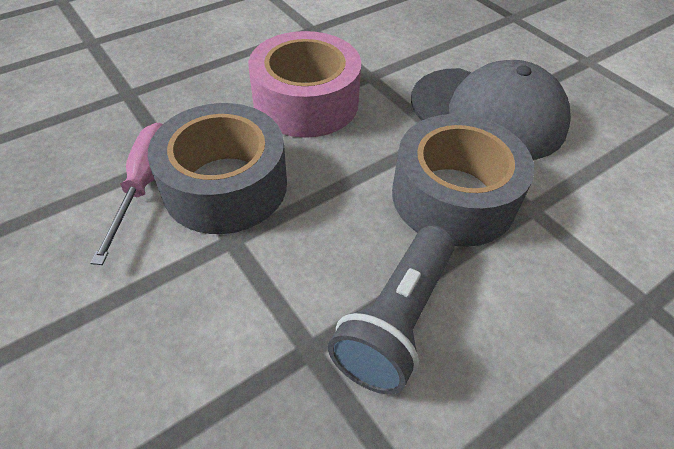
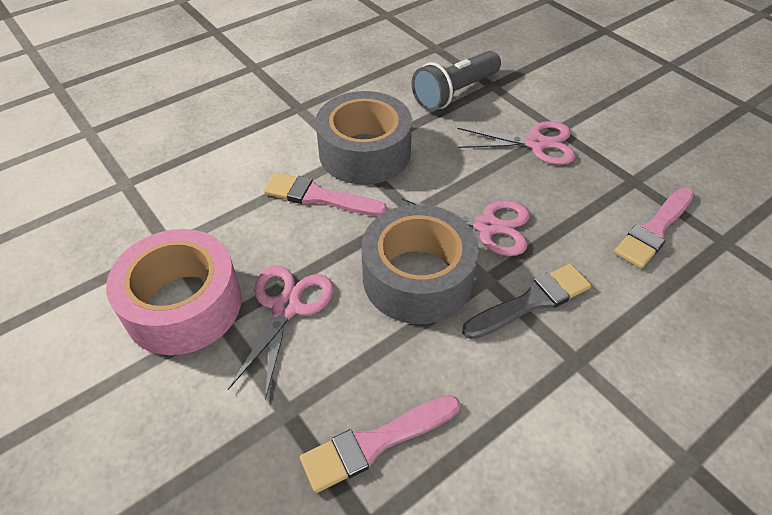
grey brush: 0 -> 1
grey cap: 1 -> 0
pink brush: 0 -> 3
pink scissors: 0 -> 3
pink screwdriver: 1 -> 0

